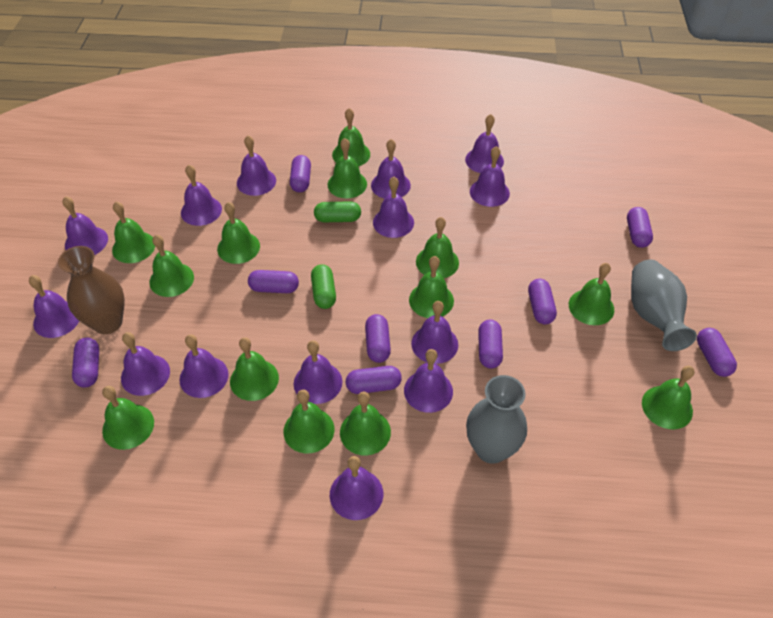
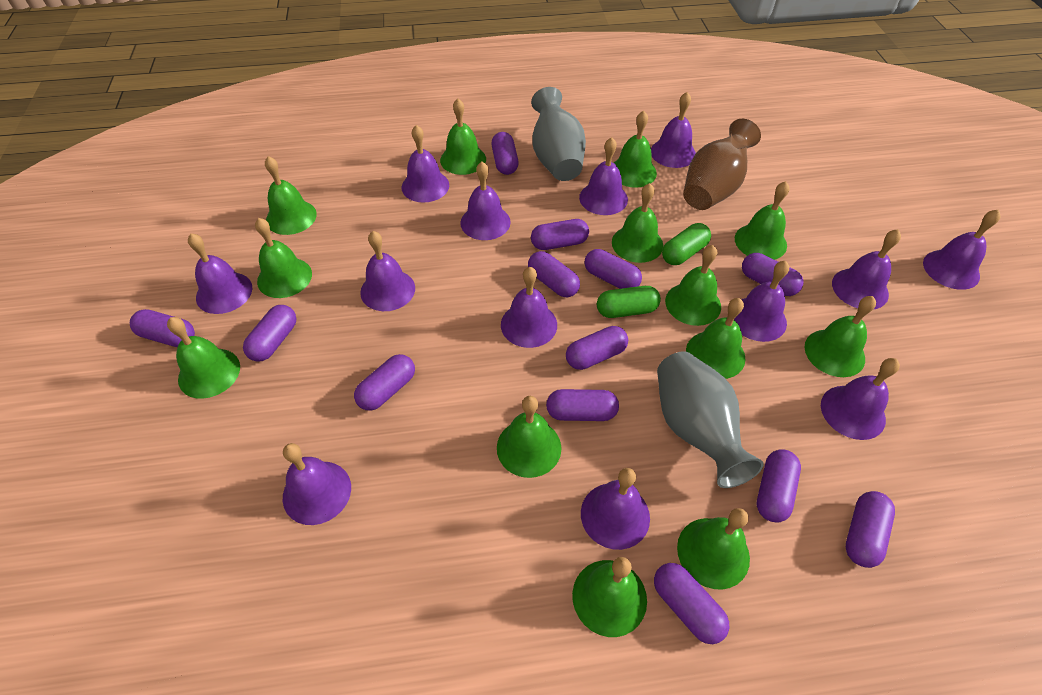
purple bell: 14 -> 13
purple capsule: 9 -> 13

